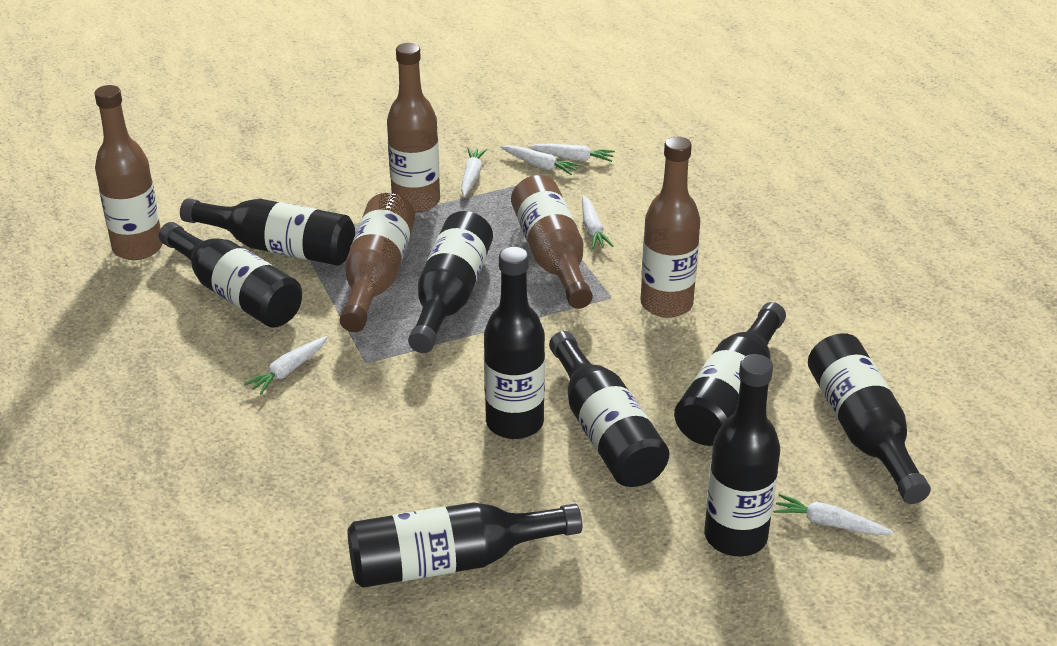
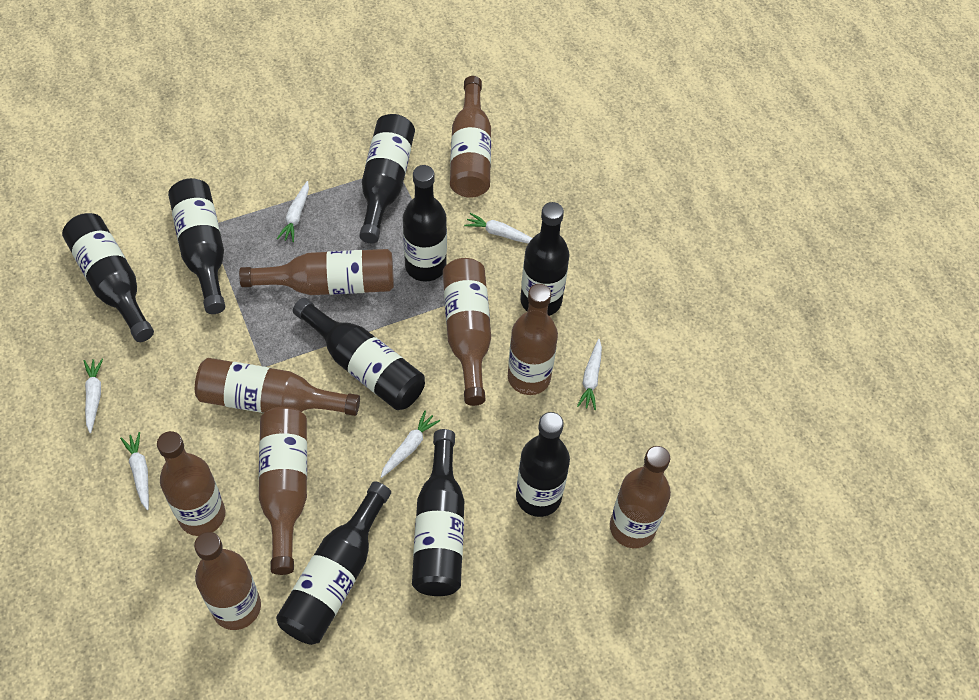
brown bottle: 5 -> 9

